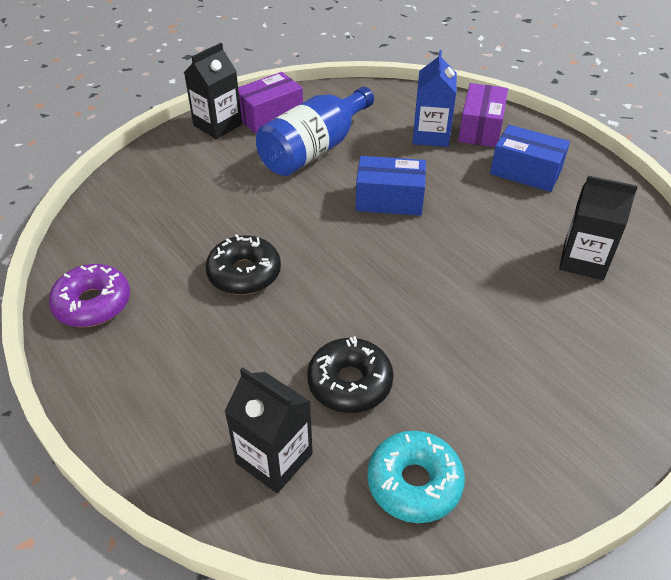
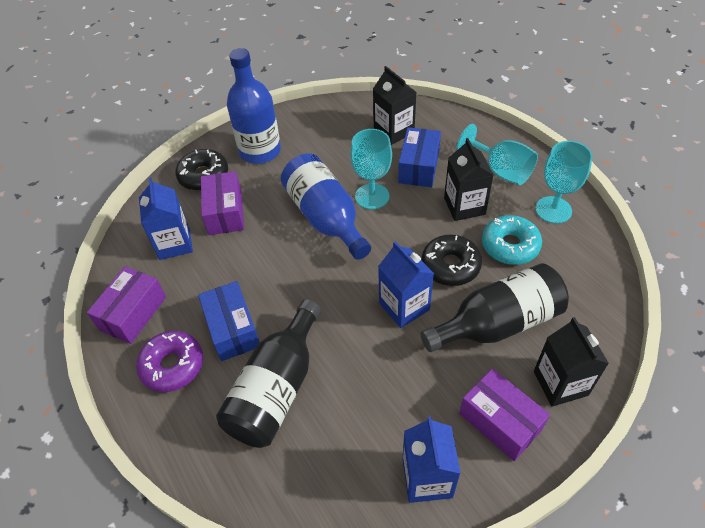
black bottle: 0 -> 2
blue bottle: 1 -> 2
blue carton: 1 -> 3
purple box: 2 -> 3
turquoise goblet: 0 -> 3

